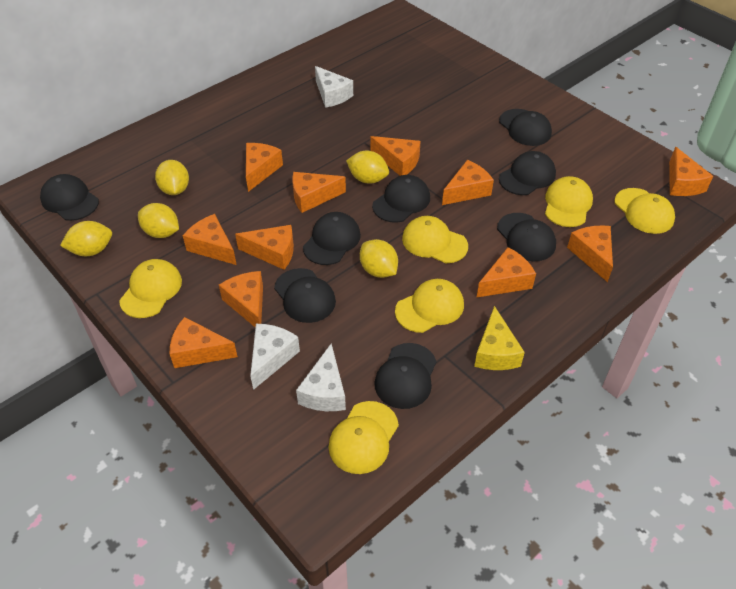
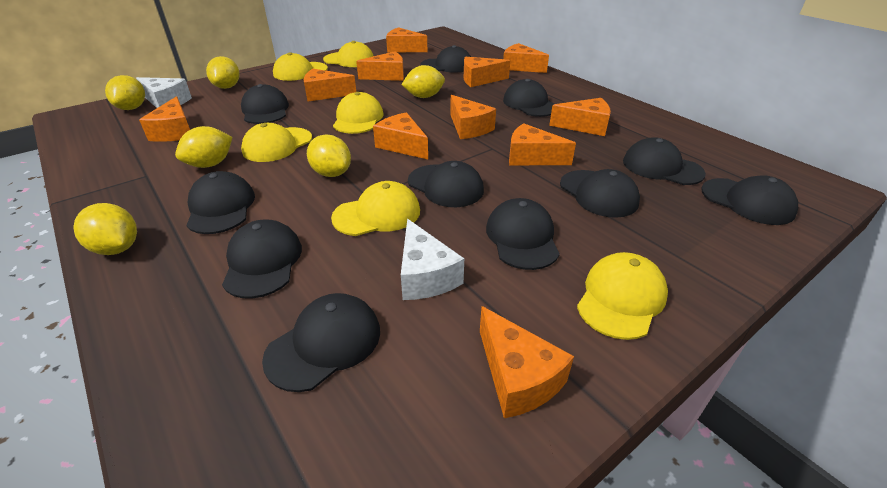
black cap: 8 -> 11
white cheese: 3 -> 2
yellow cheese: 1 -> 0
yellow lemon: 5 -> 6

